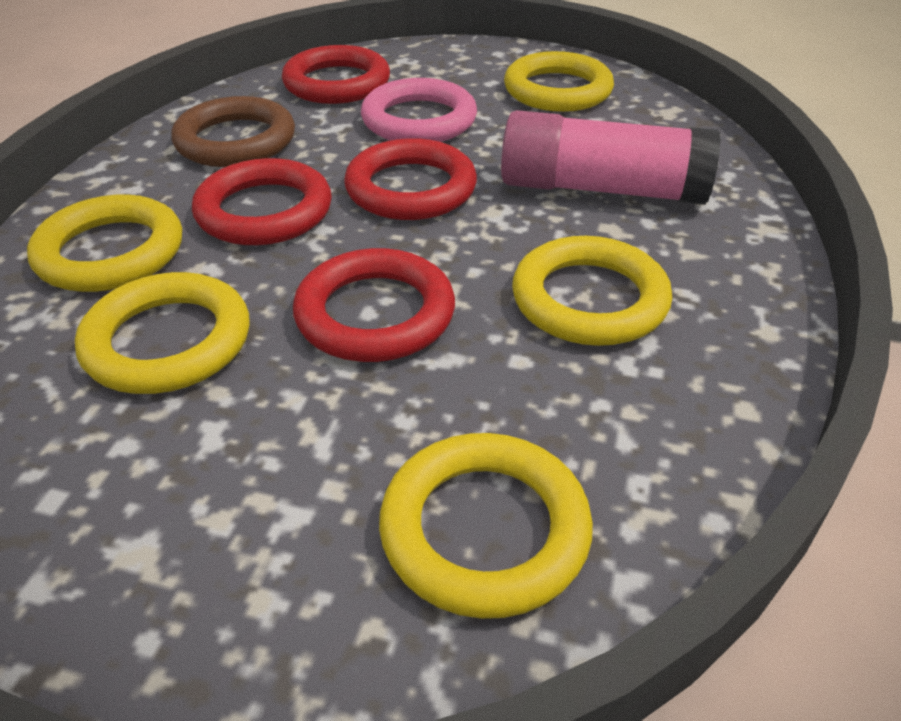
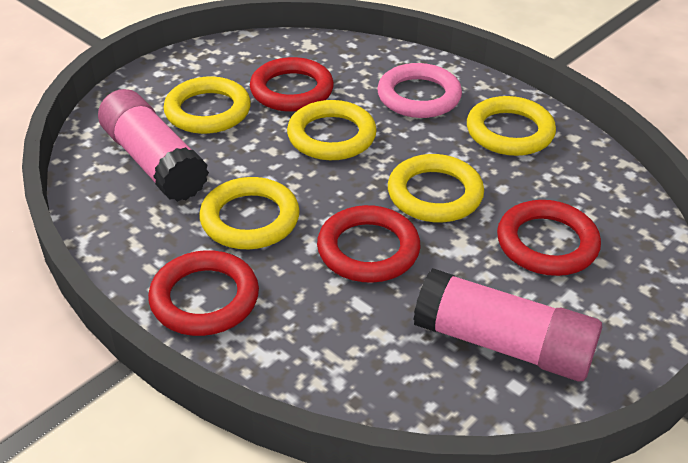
brown ring: 1 -> 0
pink glue stick: 1 -> 2

